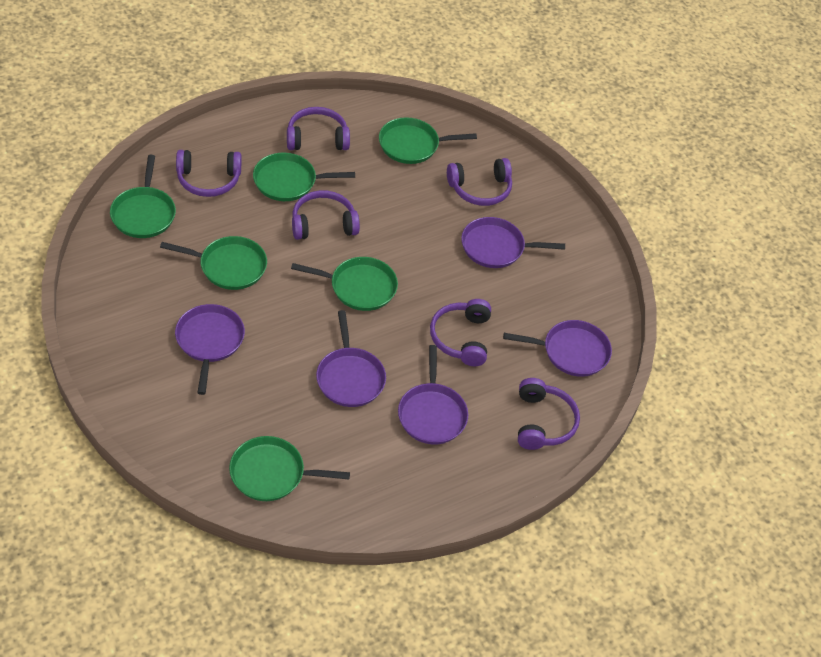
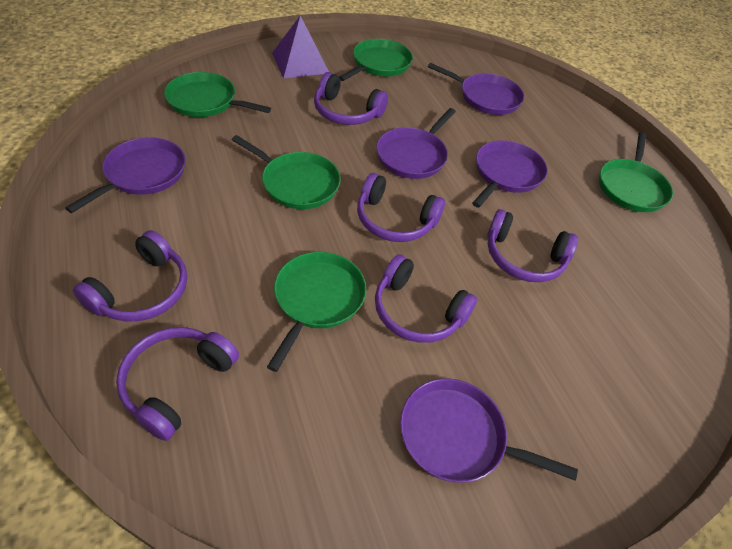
green pan: 6 -> 5
purple pyramid: 0 -> 1

